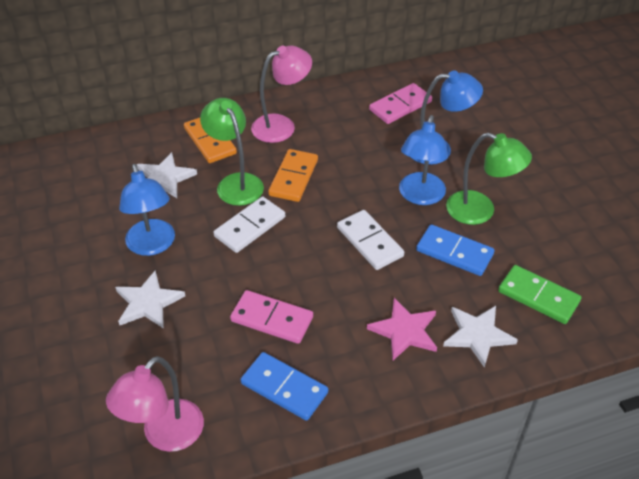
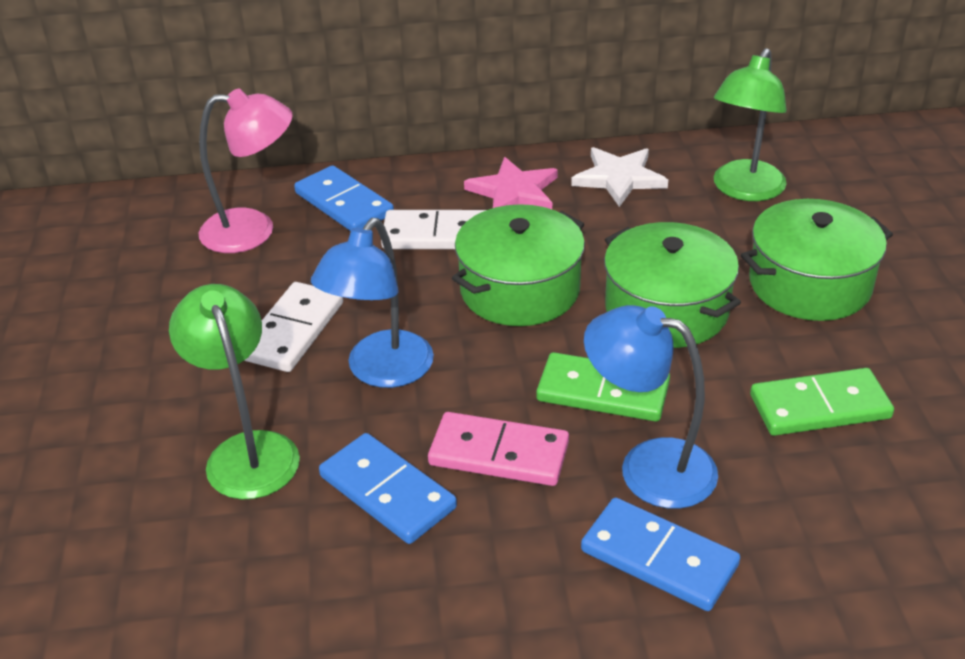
blue domino: 2 -> 3
blue lamp: 3 -> 2
green domino: 1 -> 2
green pot: 0 -> 3
orange domino: 2 -> 0
pink domino: 2 -> 1
pink lamp: 2 -> 1
white star: 3 -> 1

